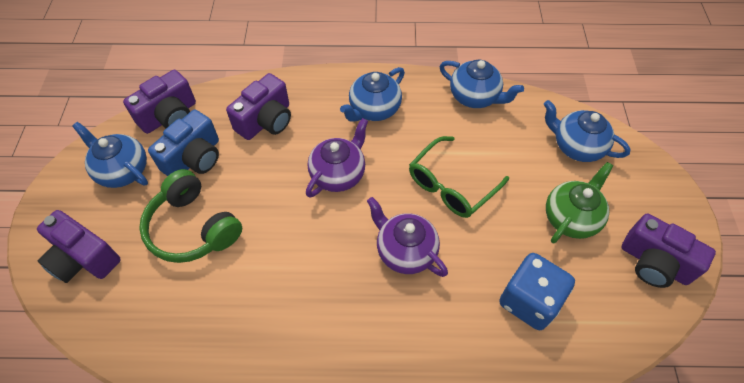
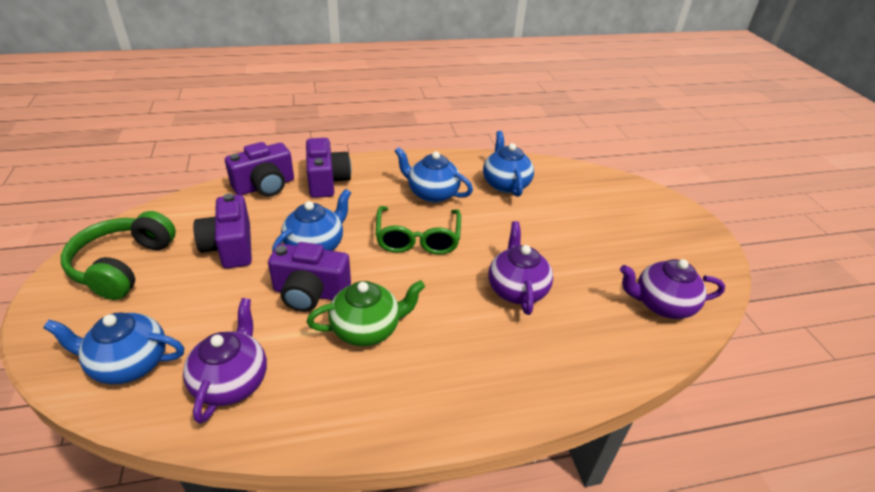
blue camera: 1 -> 0
blue dice: 1 -> 0
purple teapot: 2 -> 3

